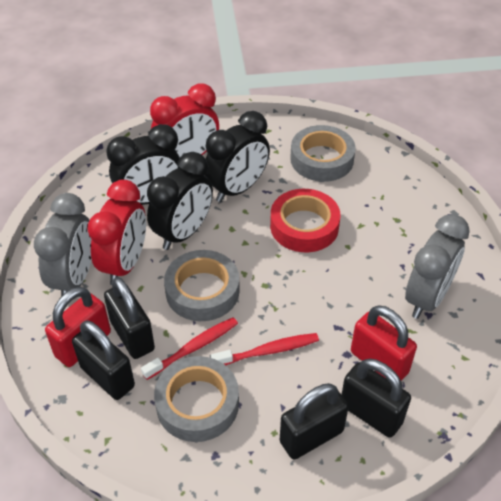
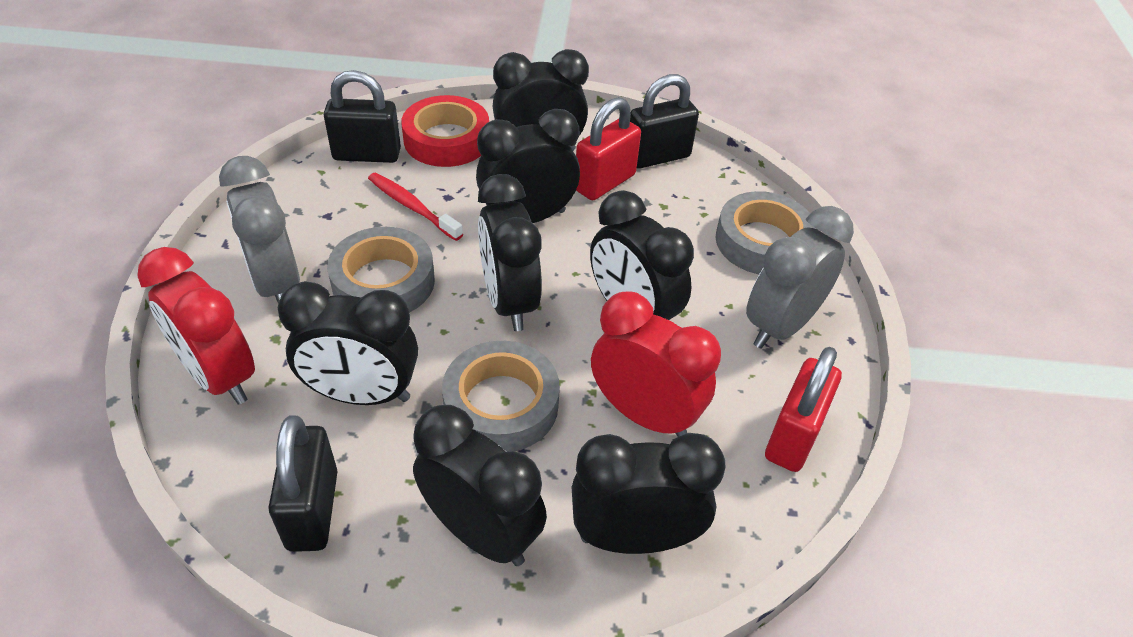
black clock: 3 -> 7
black padlock: 4 -> 3
red toothbrush: 2 -> 1

